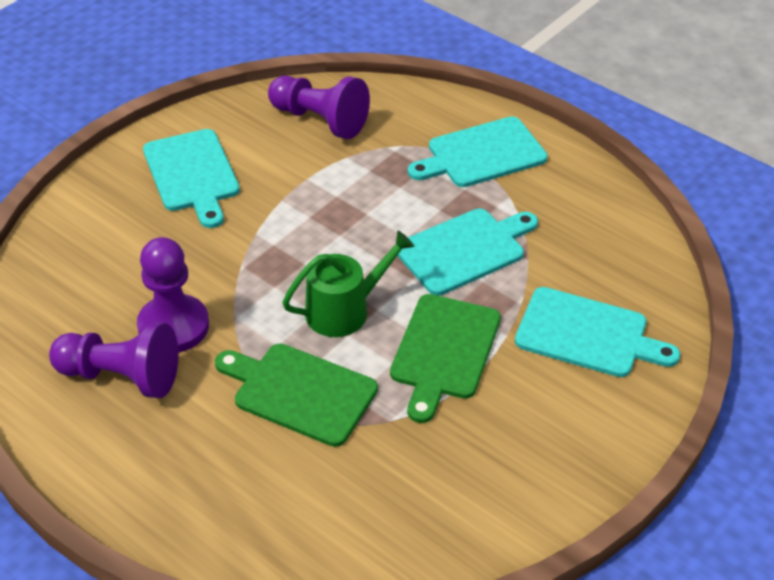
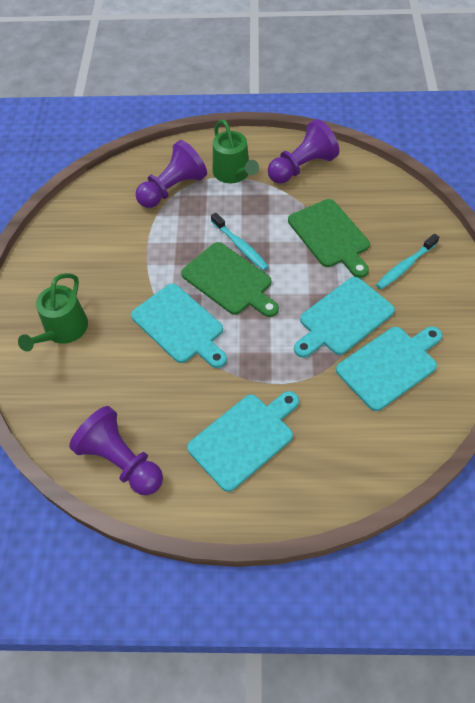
green watering can: 1 -> 2
turquoise toothbrush: 0 -> 2

